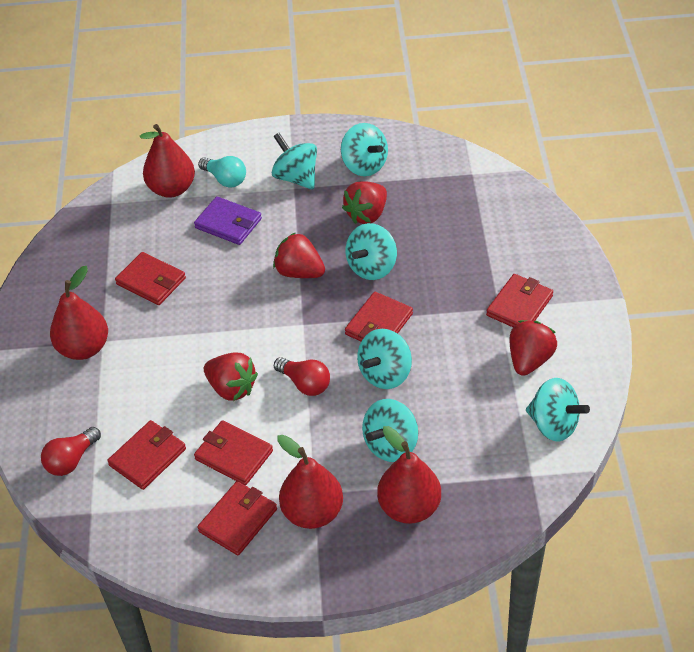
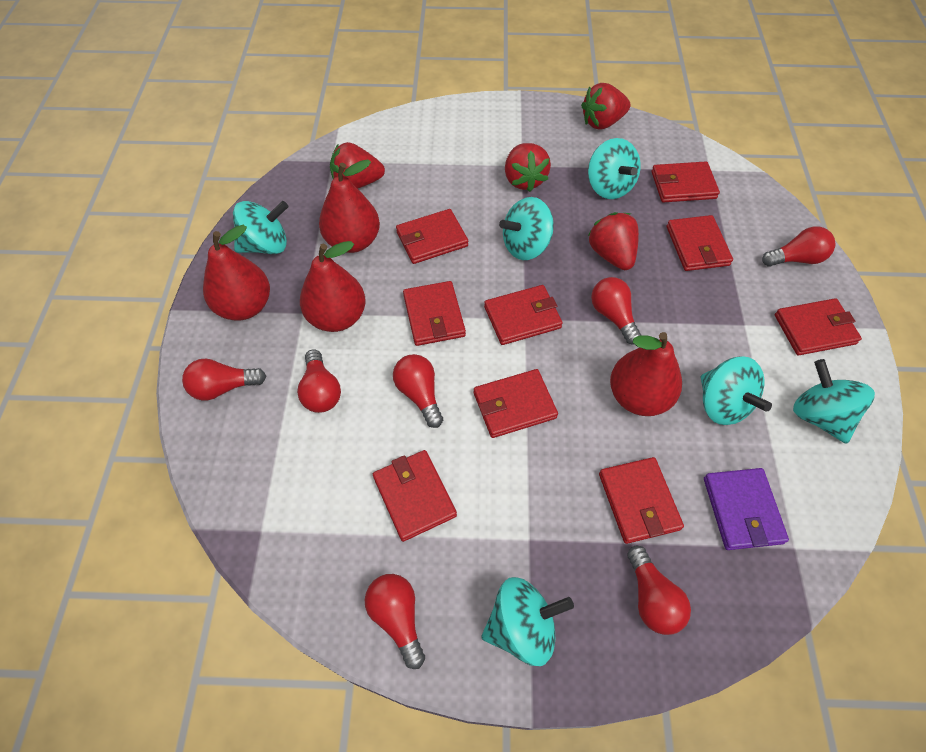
red light bulb: 2 -> 7
red wallet: 6 -> 9
turquoise light bulb: 1 -> 0

